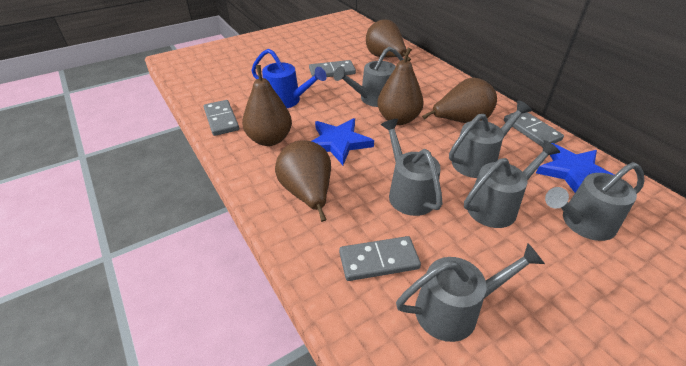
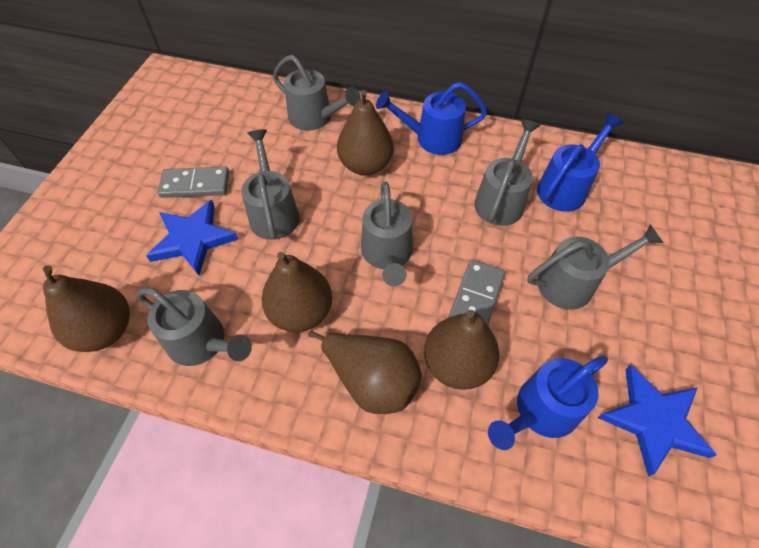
blue watering can: 1 -> 3
grey domino: 4 -> 2

